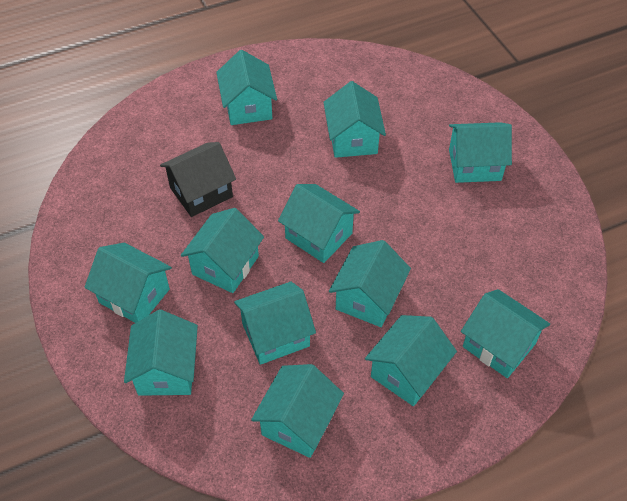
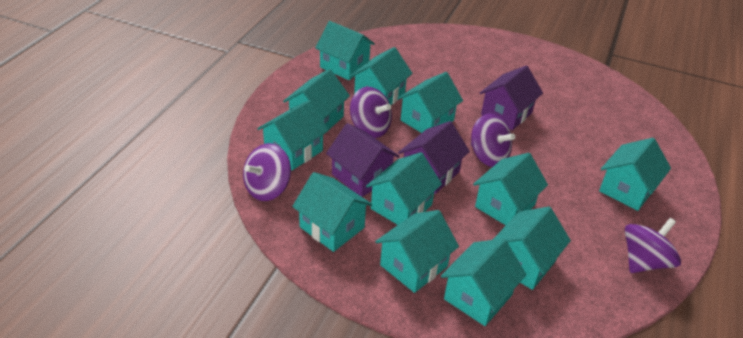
black house: 1 -> 0
purple house: 0 -> 3
purple spinning top: 0 -> 4

